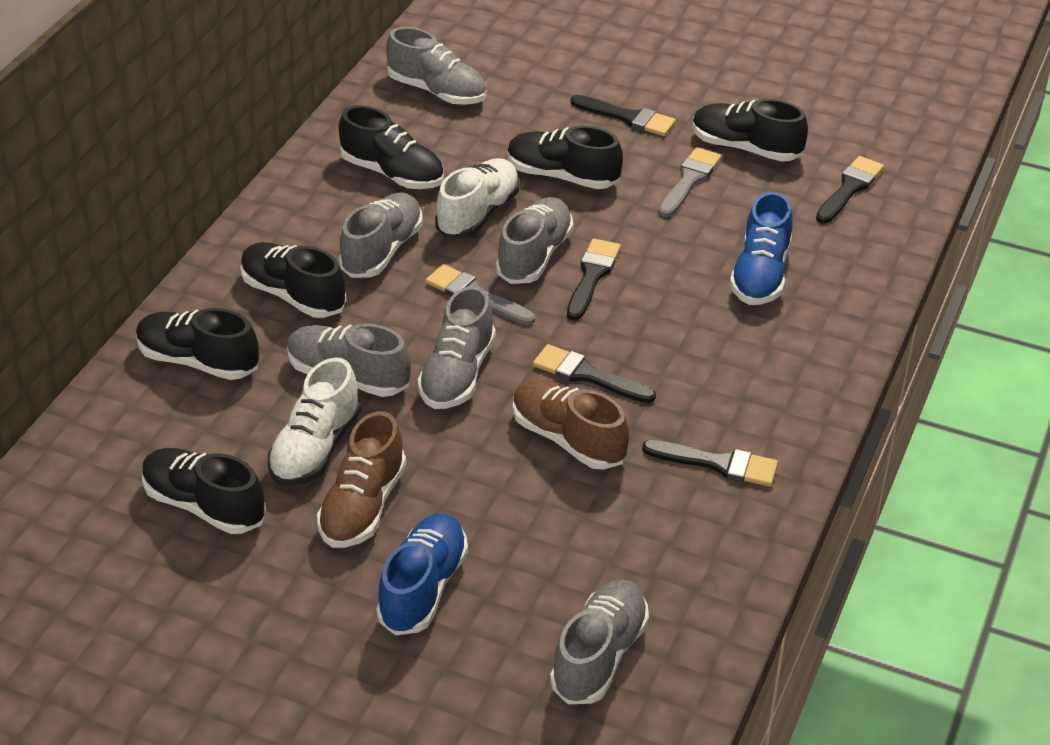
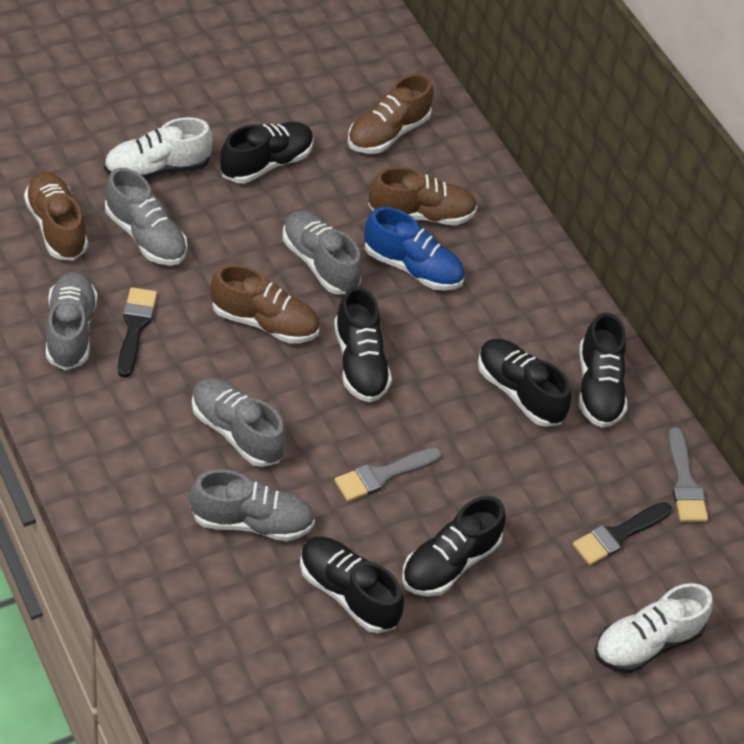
black brush: 5 -> 2
blue shoe: 2 -> 1
brown shoe: 2 -> 4
grey shoe: 6 -> 5

